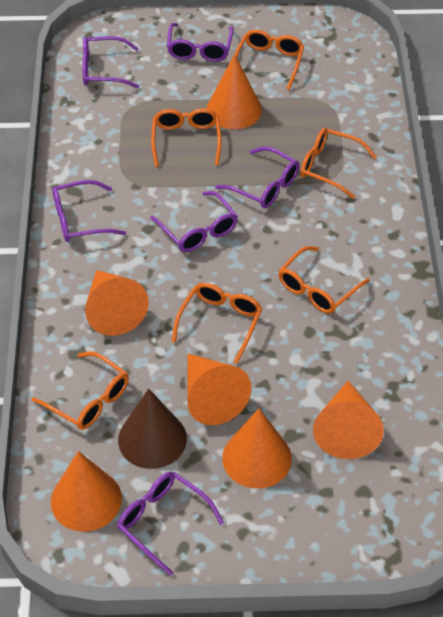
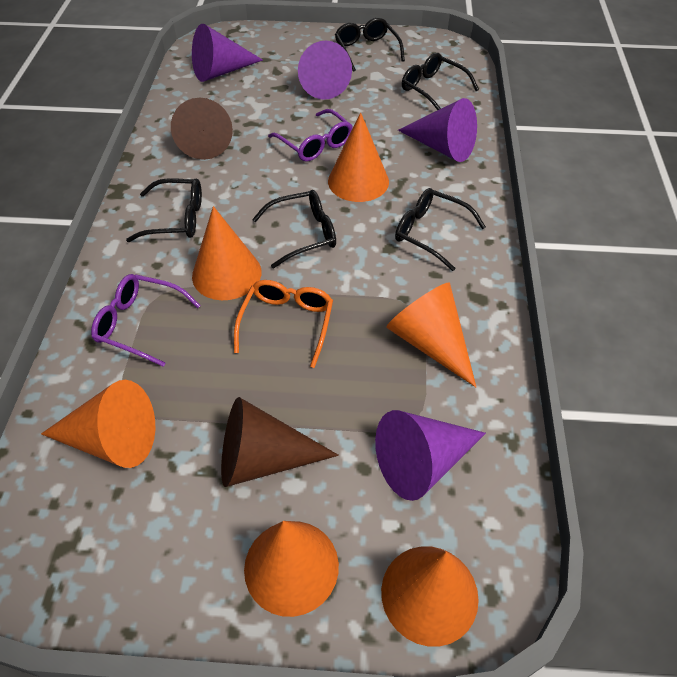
black glasses: 0 -> 5
brown cone: 1 -> 2
orange glasses: 6 -> 1
purple cone: 0 -> 4
purple glasses: 6 -> 2

